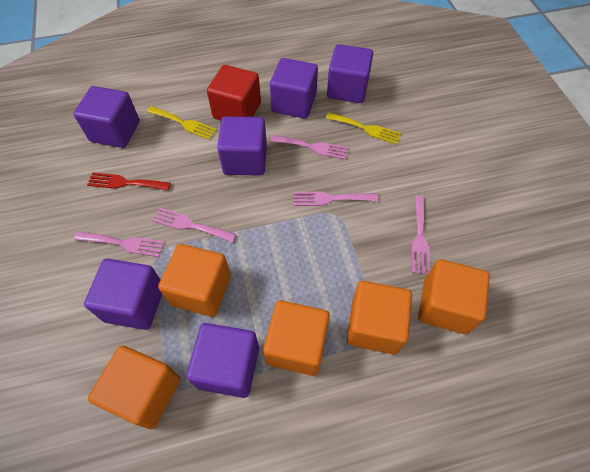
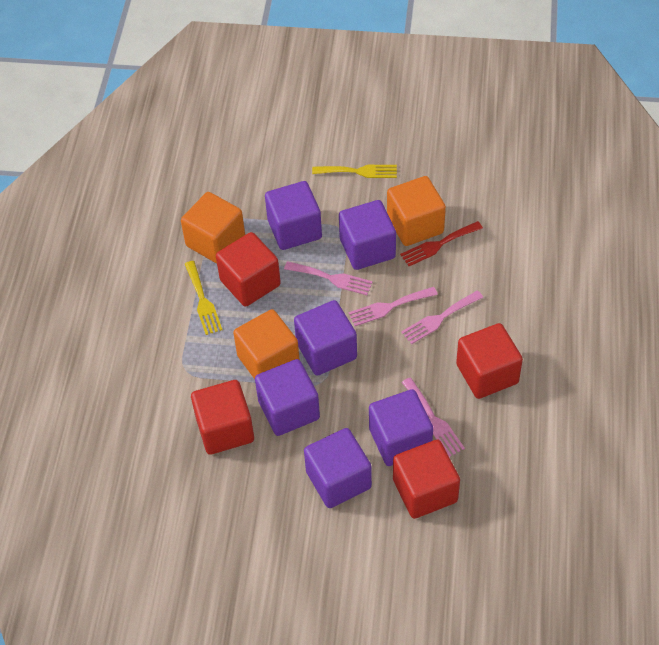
orange cube: 5 -> 3
pink fork: 5 -> 4
red cube: 1 -> 4

